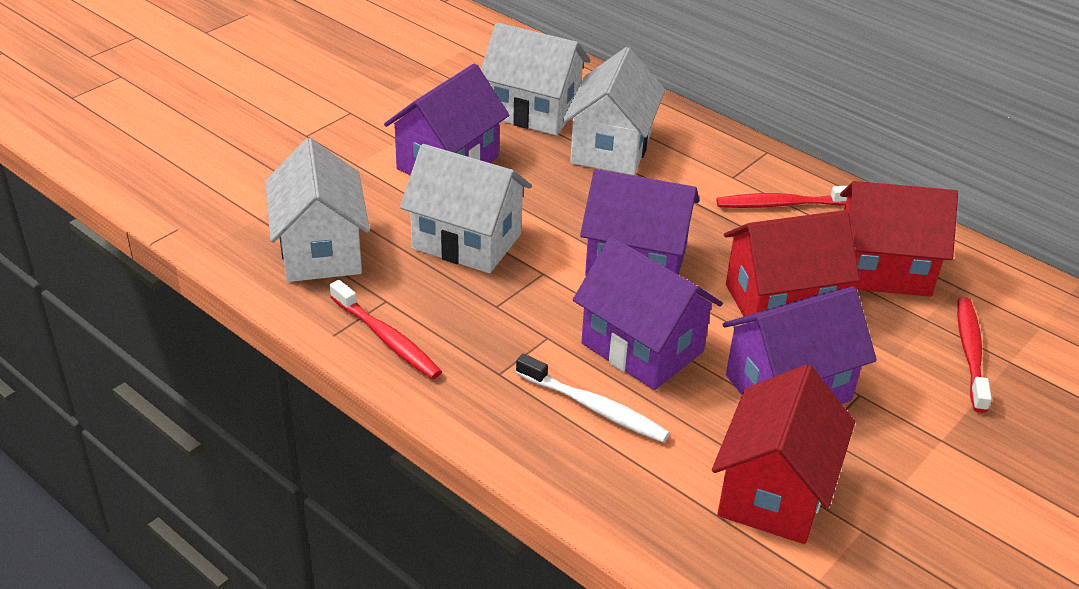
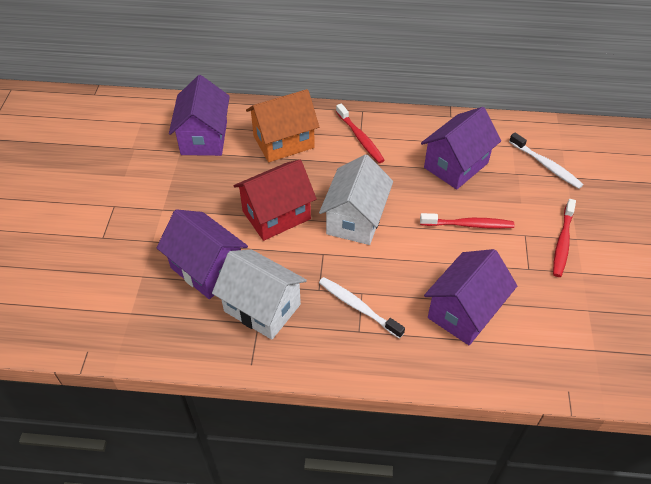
orange house: 0 -> 1
red house: 3 -> 1
white house: 4 -> 2
white toothbrush: 1 -> 2

